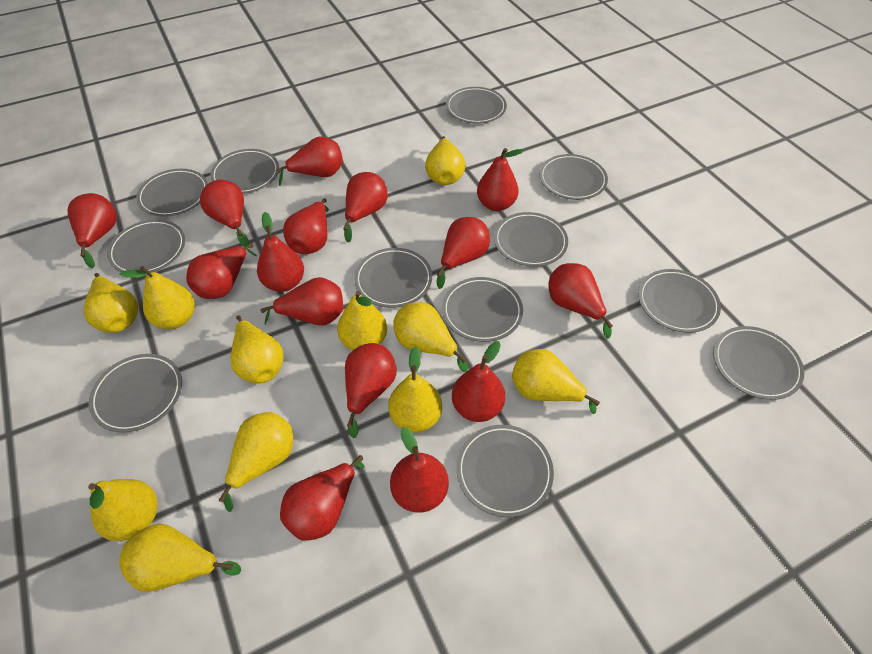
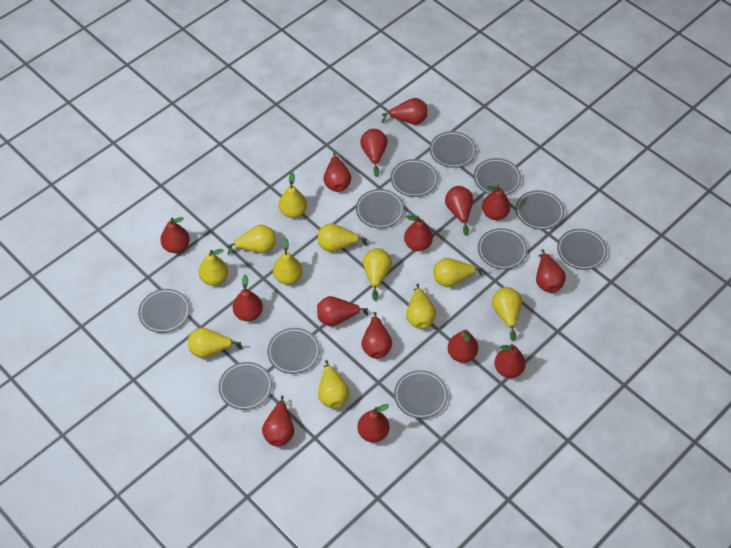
grey plate: 12 -> 11

